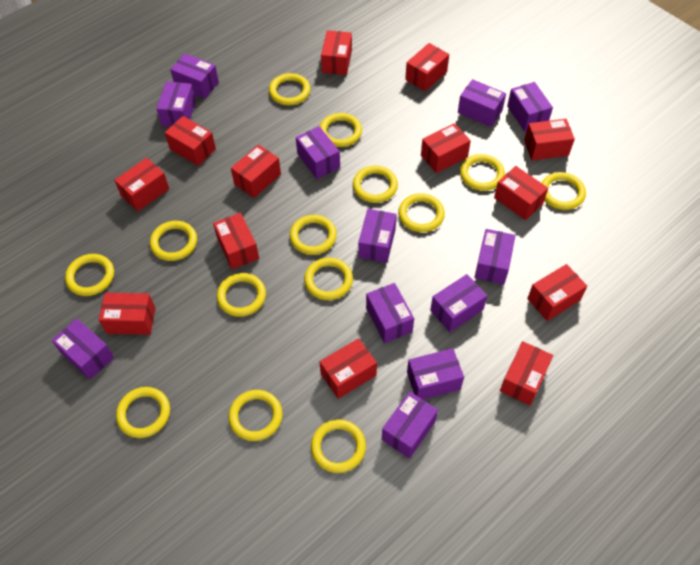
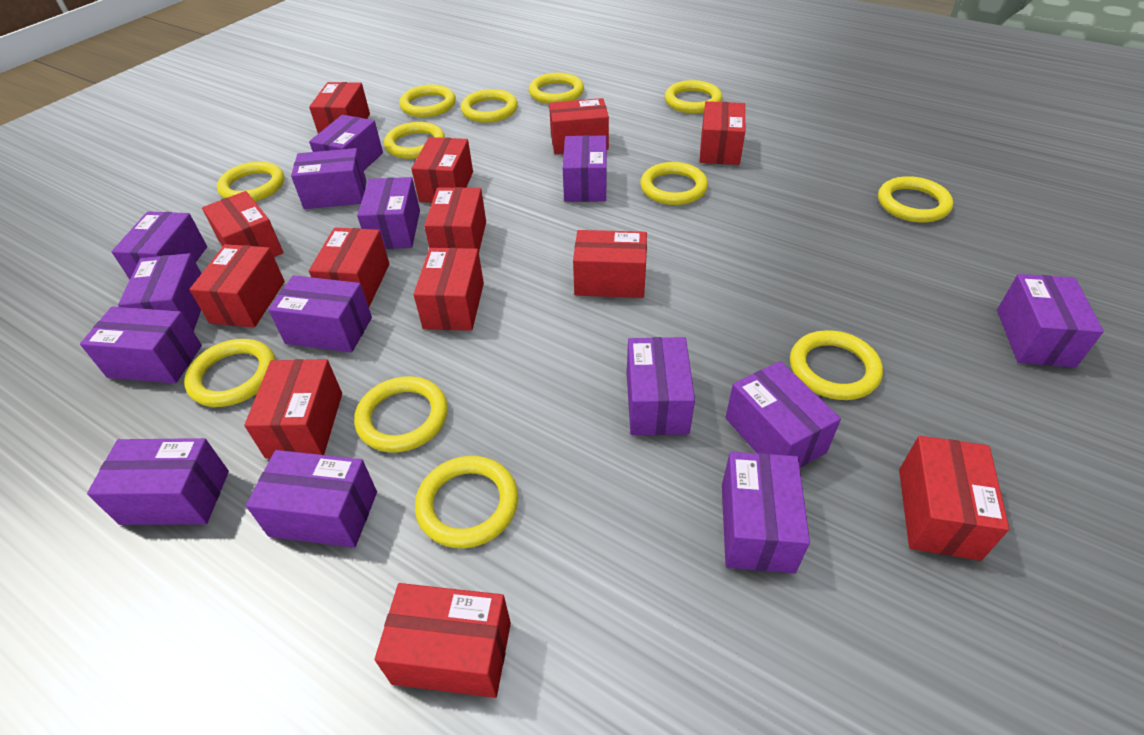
purple box: 12 -> 14
yellow ring: 14 -> 12

